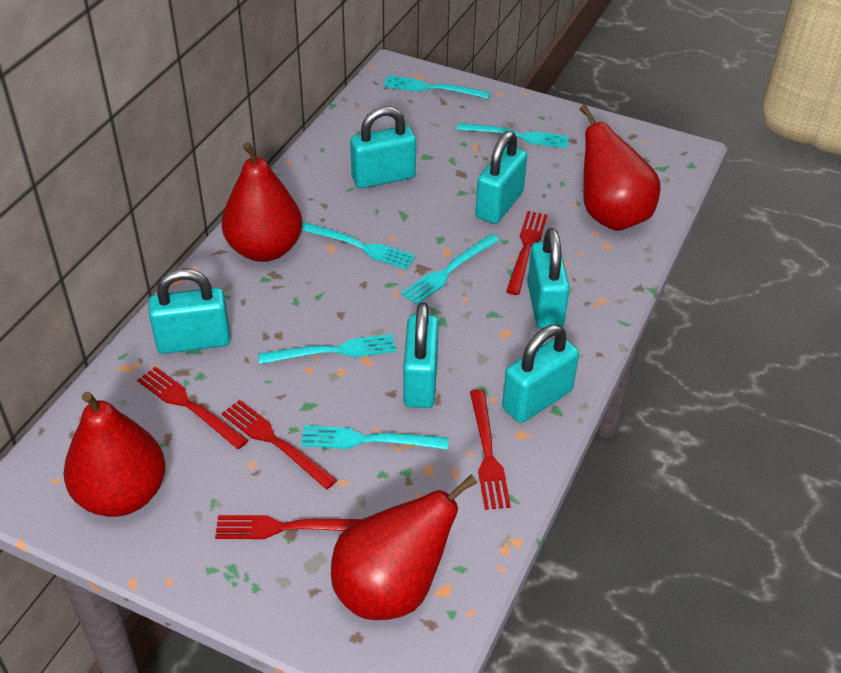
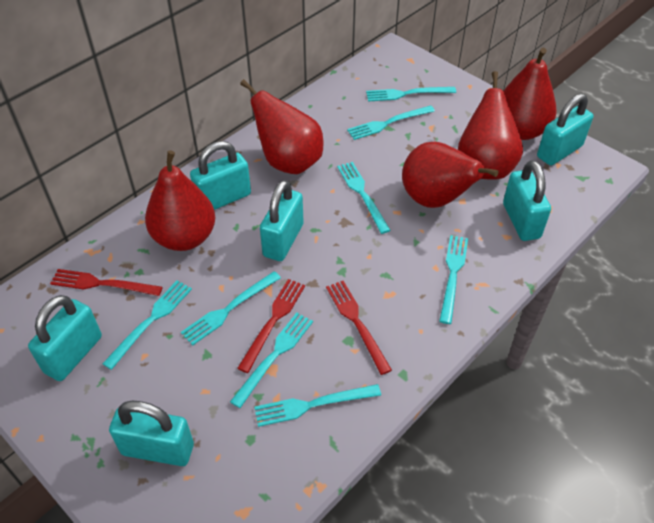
red fork: 5 -> 3
red pear: 4 -> 5
turquoise fork: 6 -> 8

